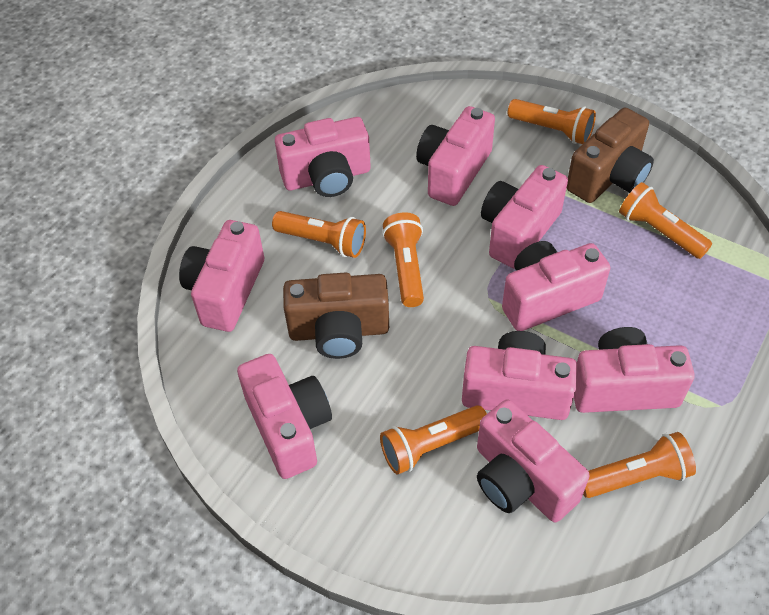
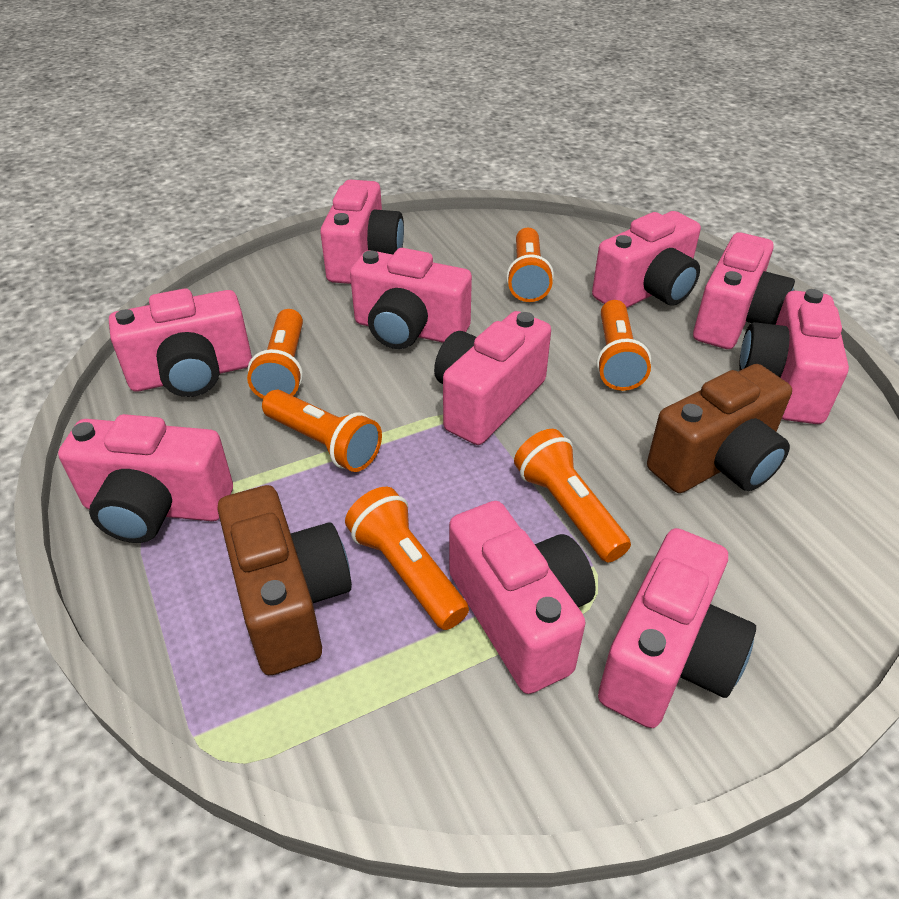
pink camera: 9 -> 10

